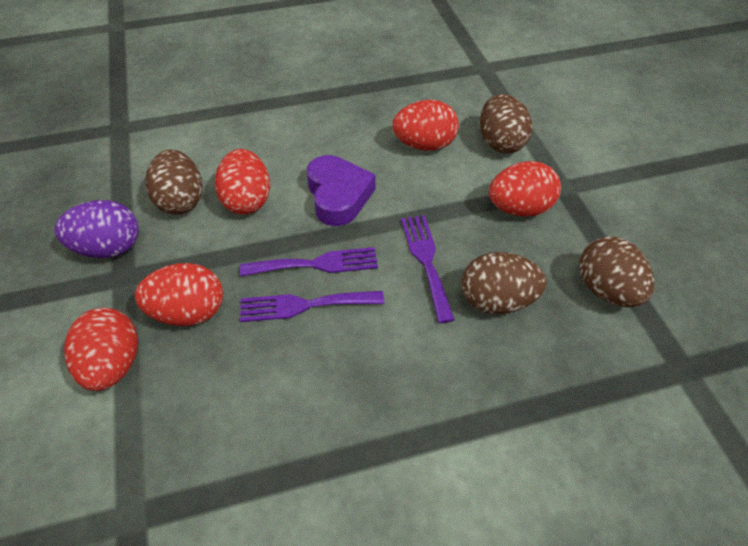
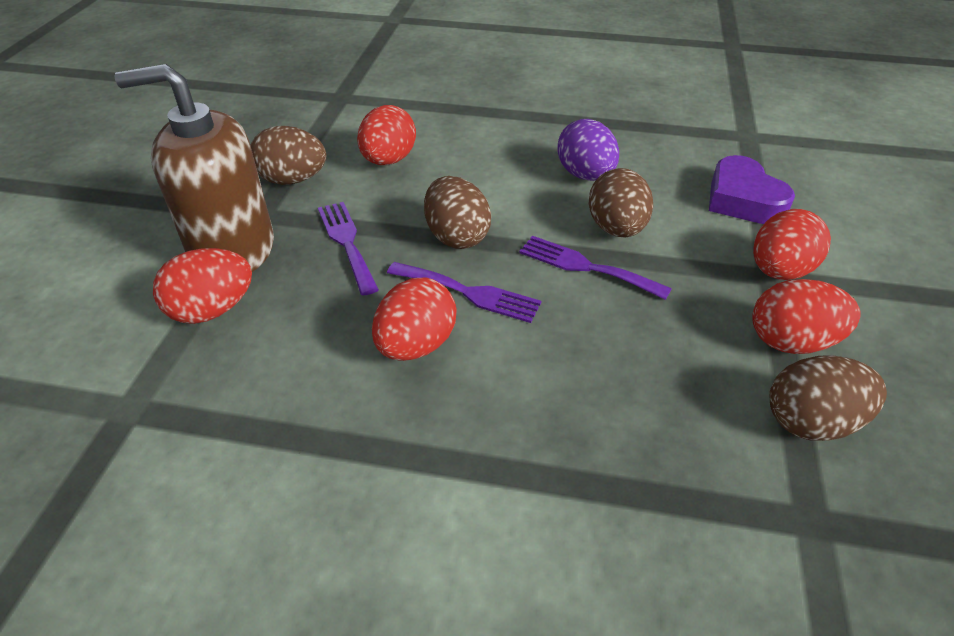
brown soap dispenser: 0 -> 1

